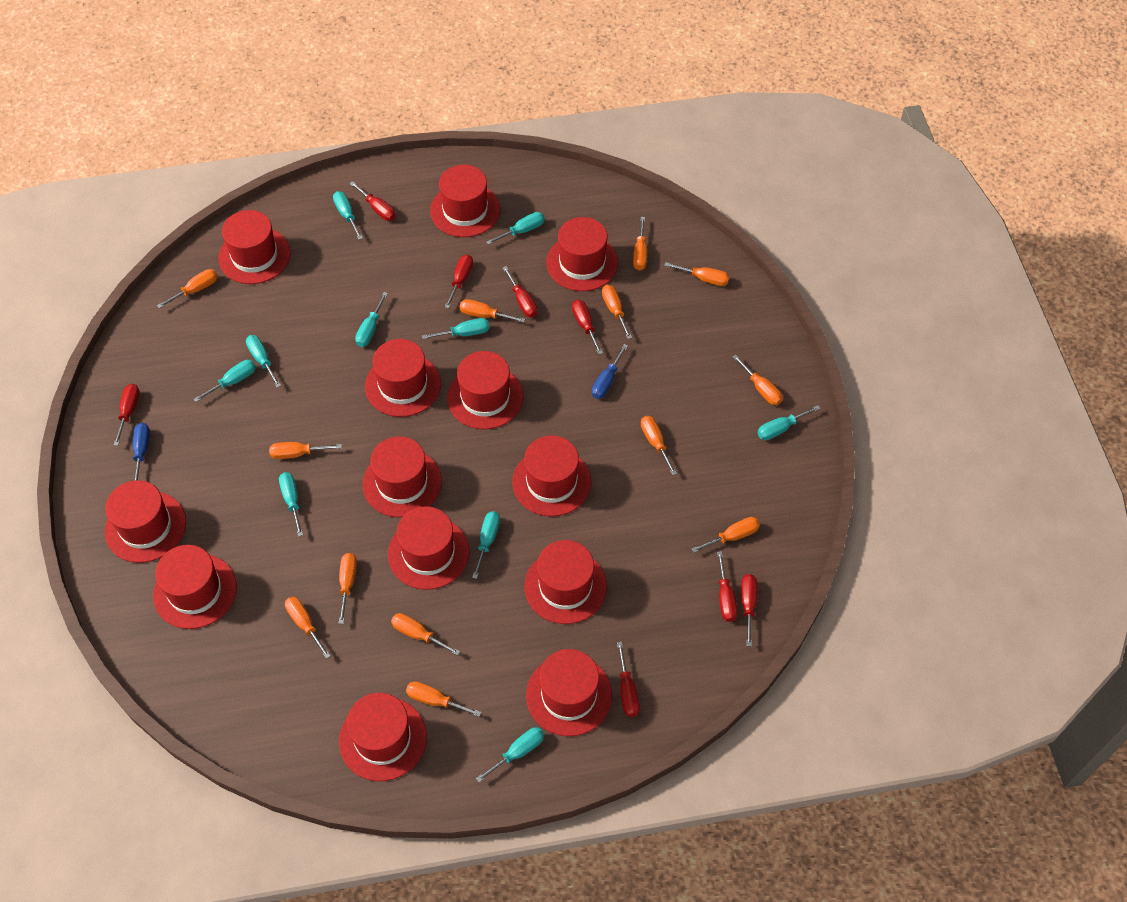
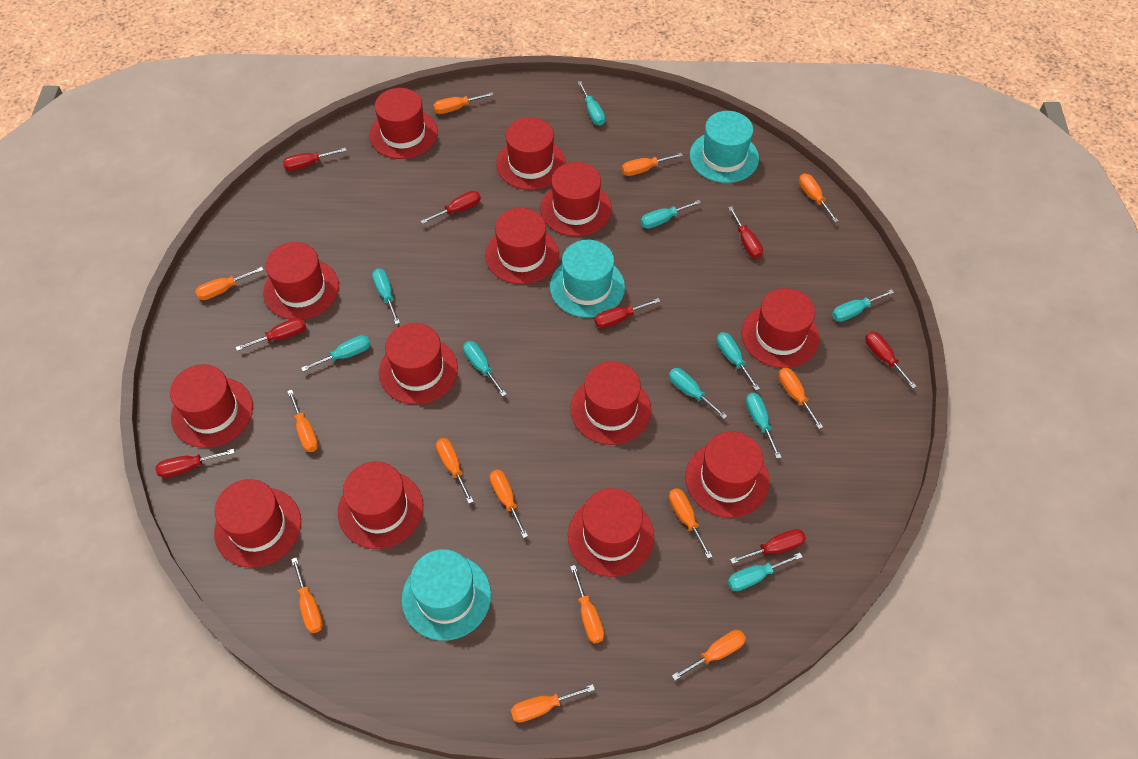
blue screwdriver: 2 -> 0
turquoise hat: 0 -> 3

